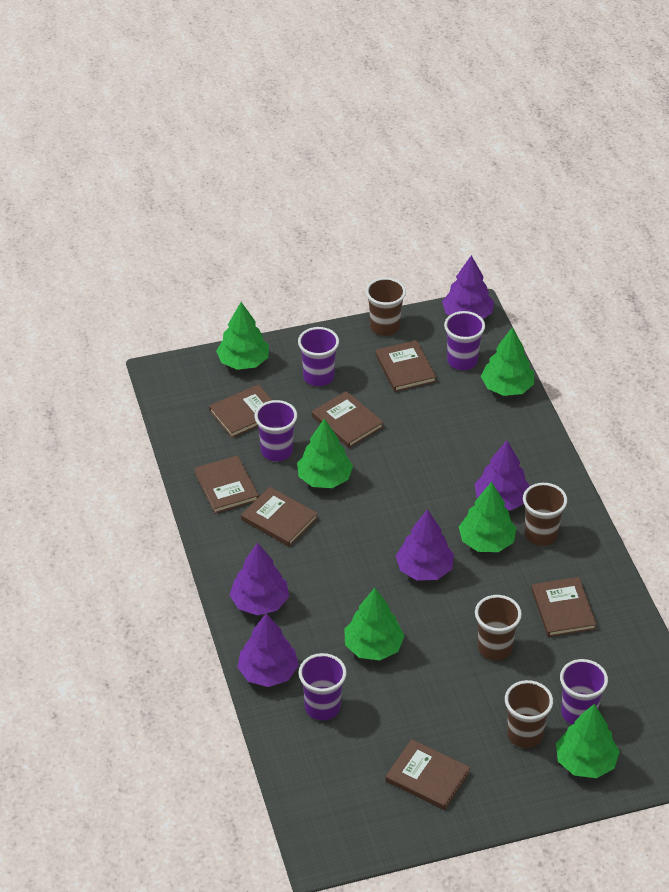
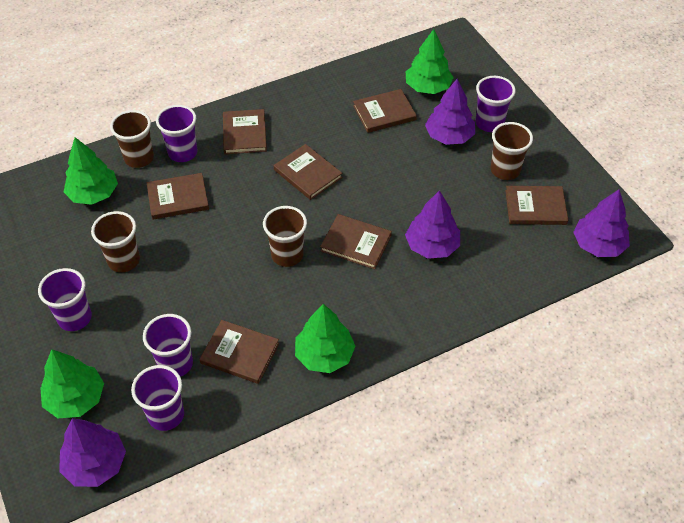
green tree: 6 -> 4
purple tree: 5 -> 4

